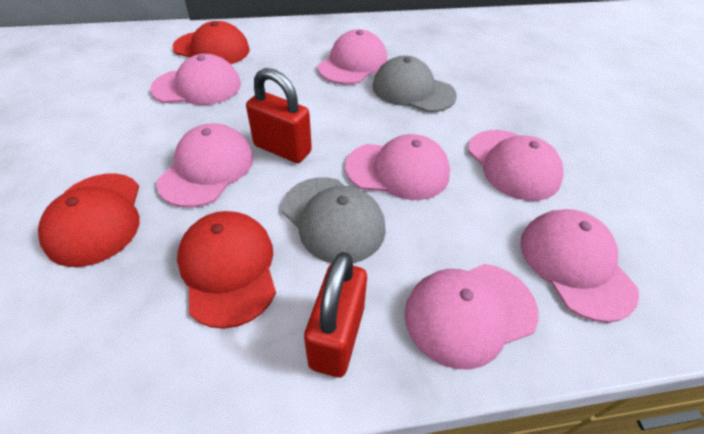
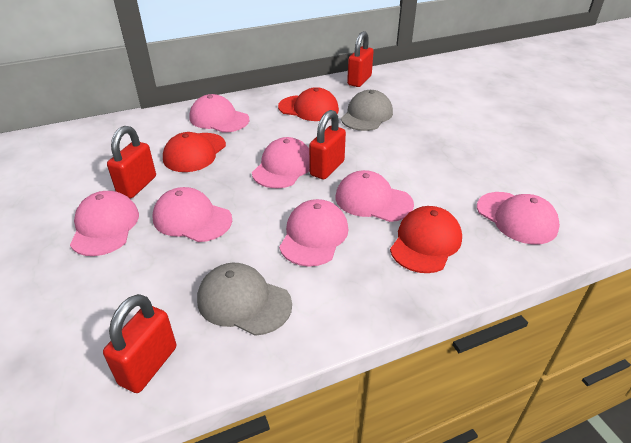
red padlock: 2 -> 4

